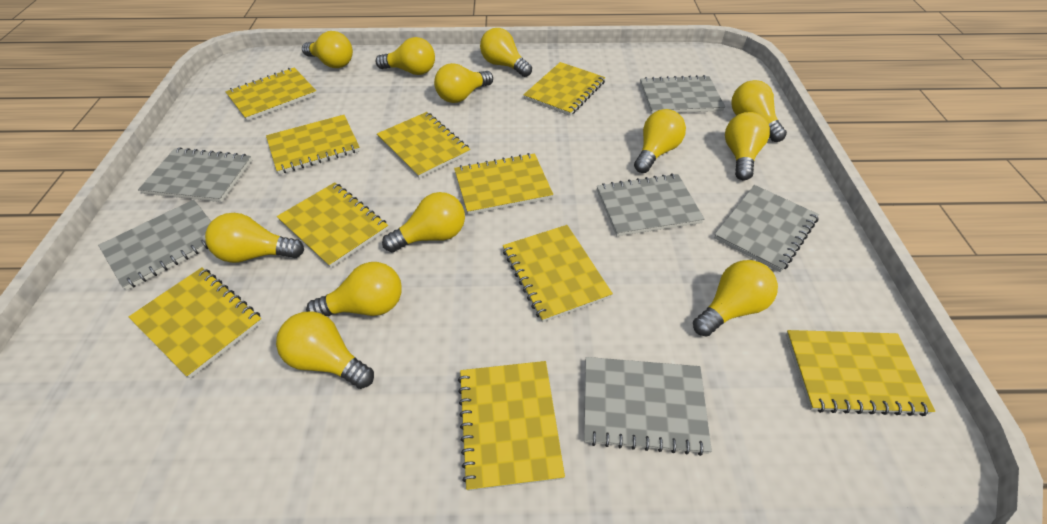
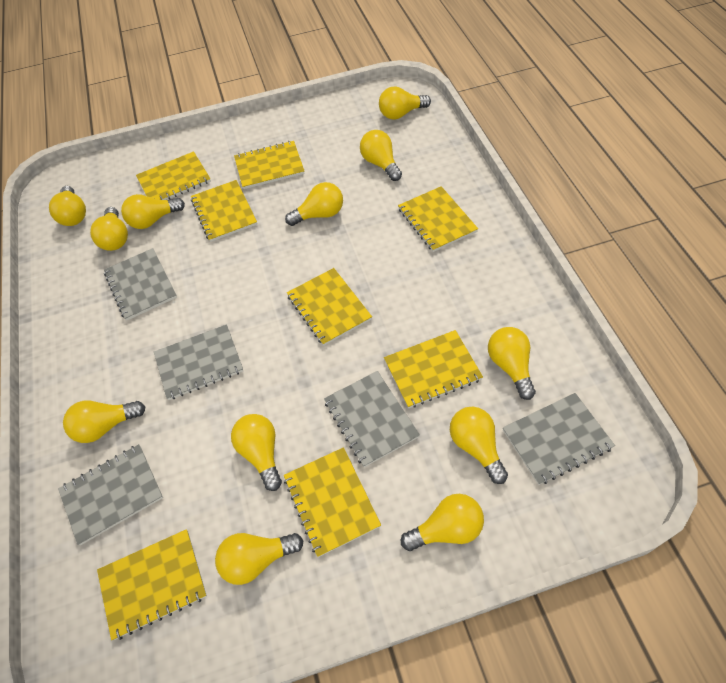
grey notebook: 6 -> 5
yellow notebook: 10 -> 8

